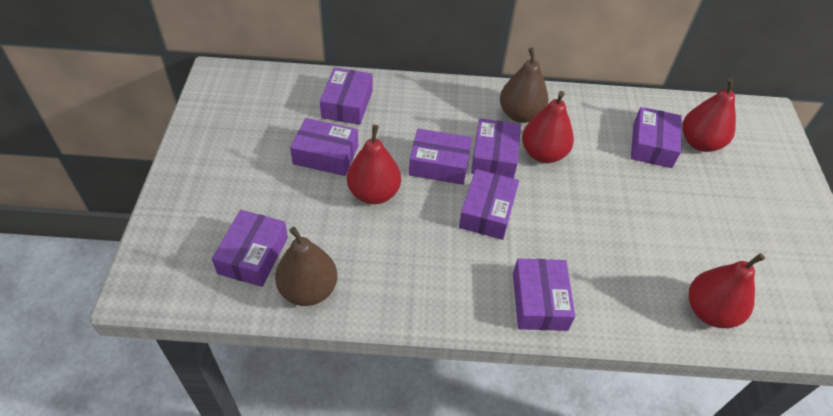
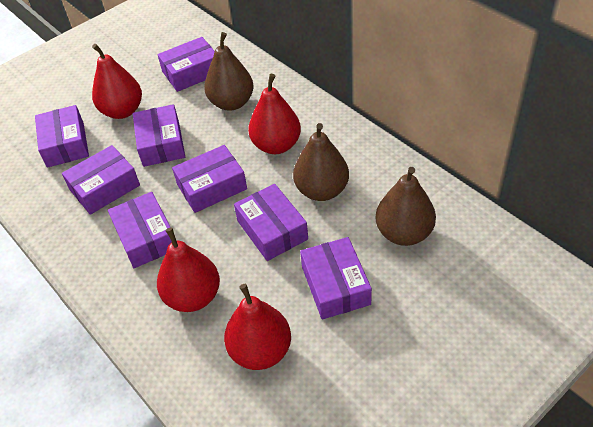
brown pear: 2 -> 3

